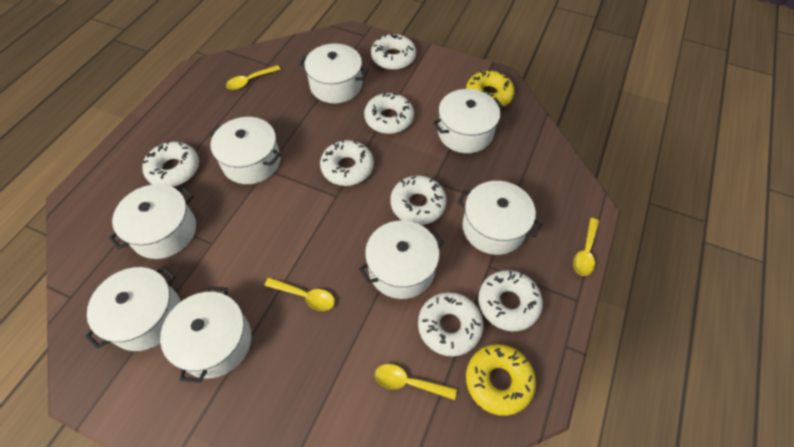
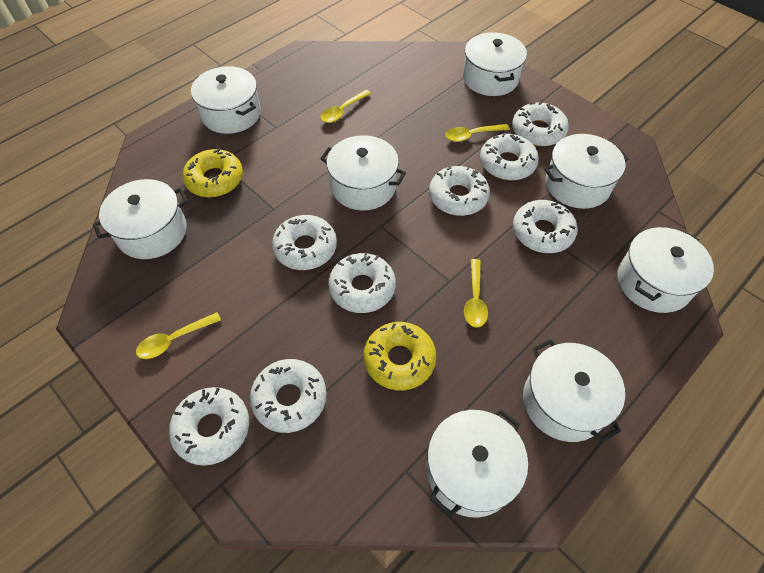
white donut: 7 -> 8

